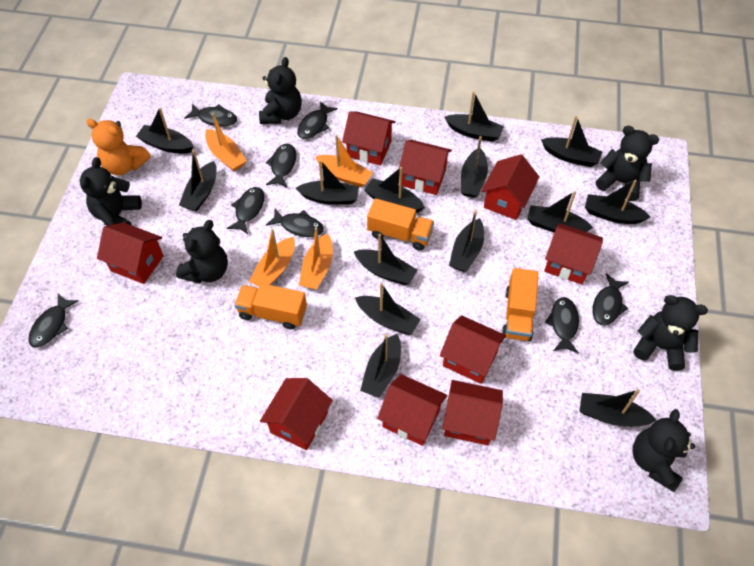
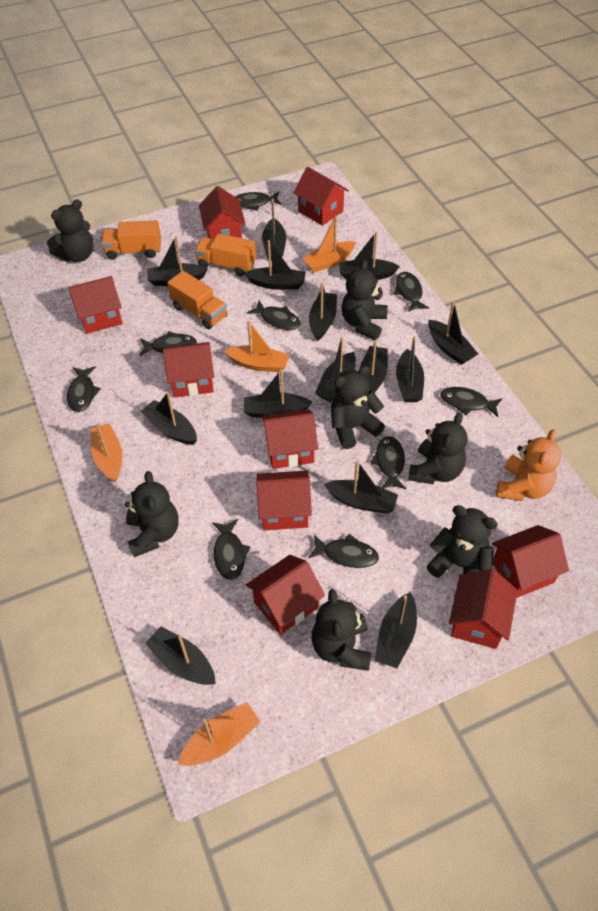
black fish: 8 -> 9
black teddy bear: 6 -> 7

